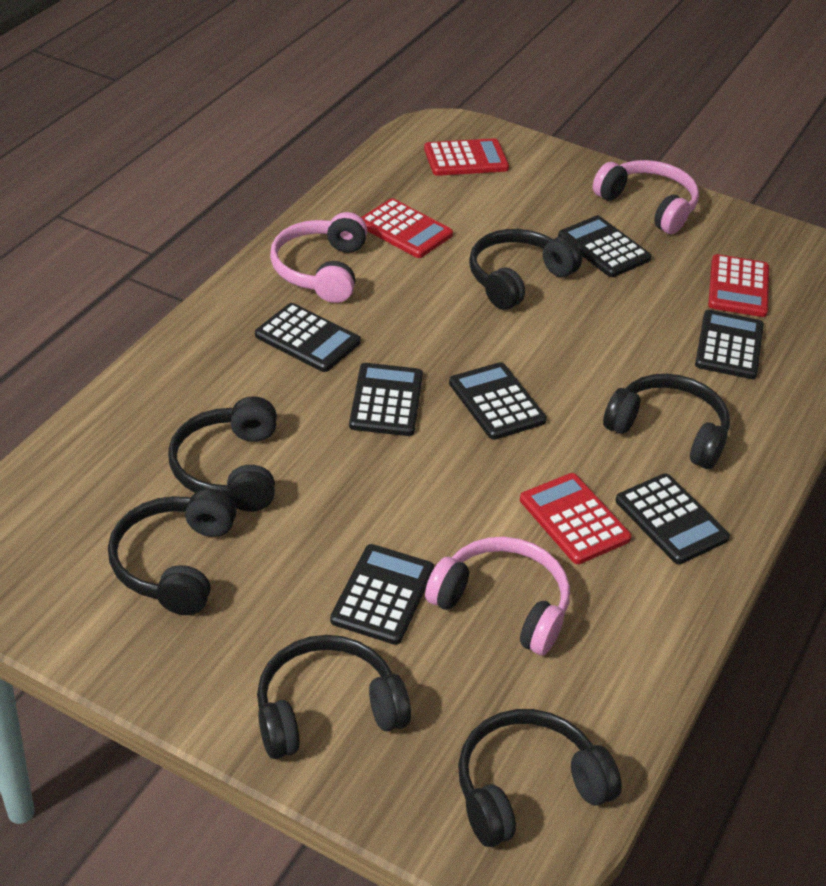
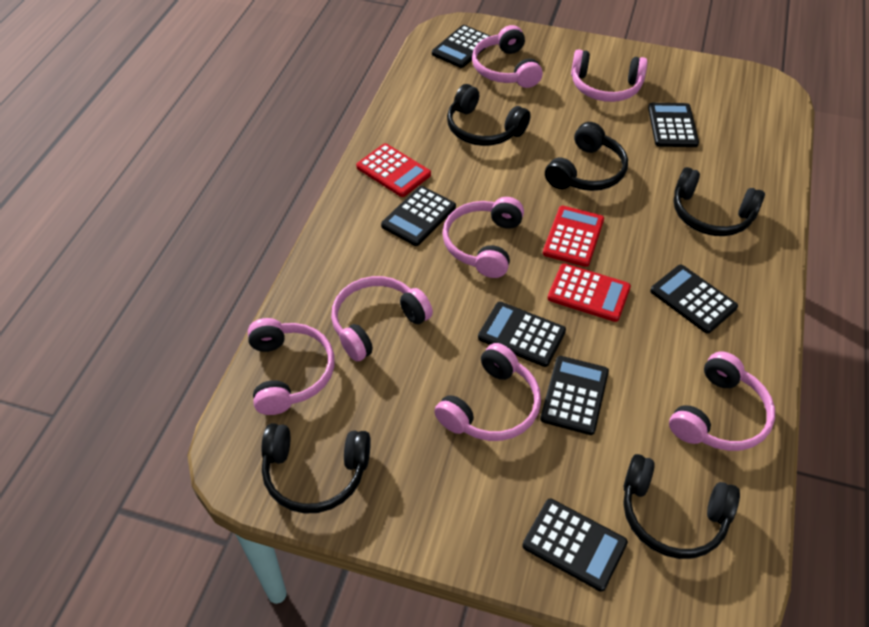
black headphones: 6 -> 5
pink headphones: 3 -> 7
red calculator: 4 -> 3

